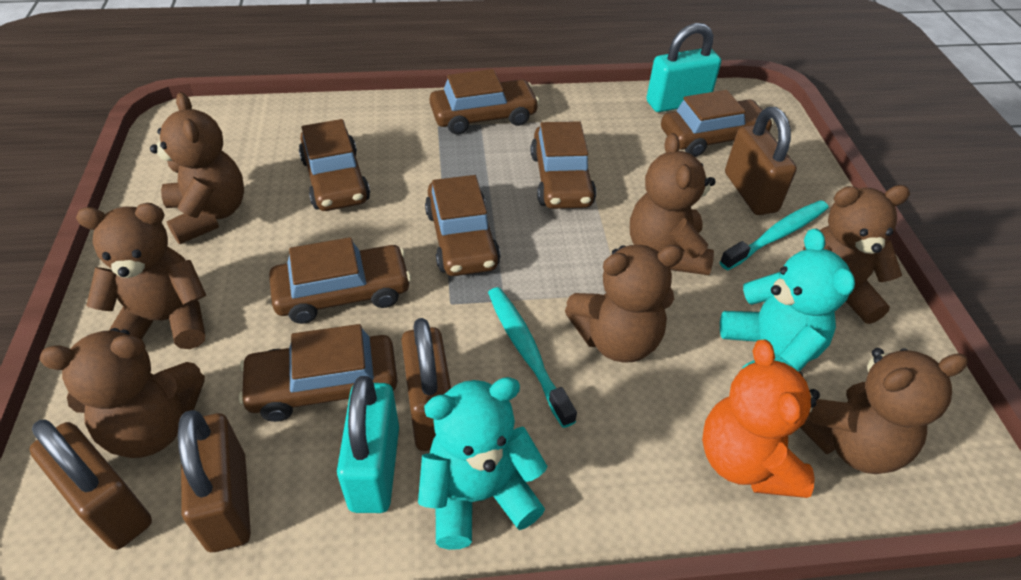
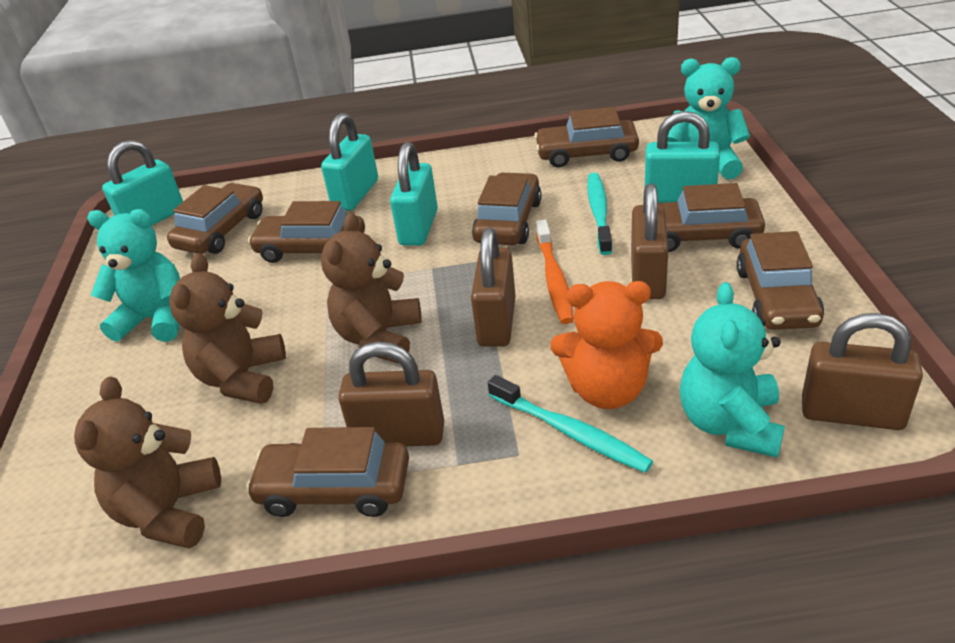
brown teddy bear: 7 -> 3
orange toothbrush: 0 -> 1
turquoise padlock: 2 -> 4
turquoise teddy bear: 2 -> 3

